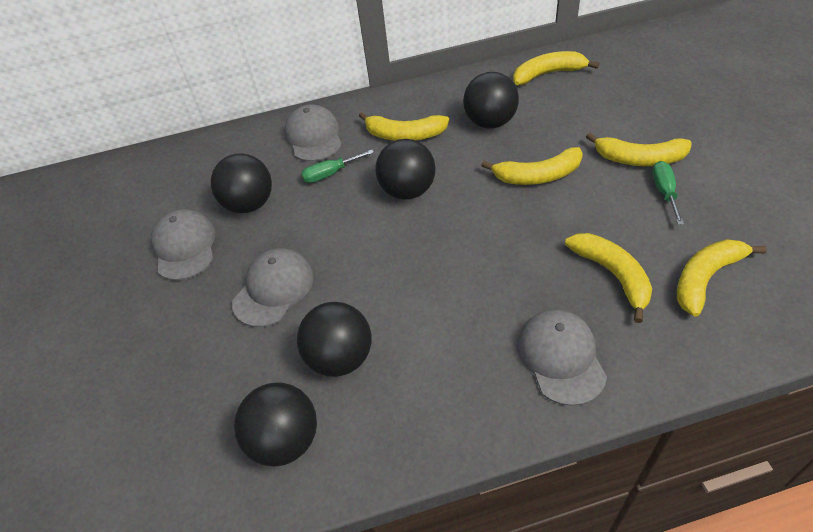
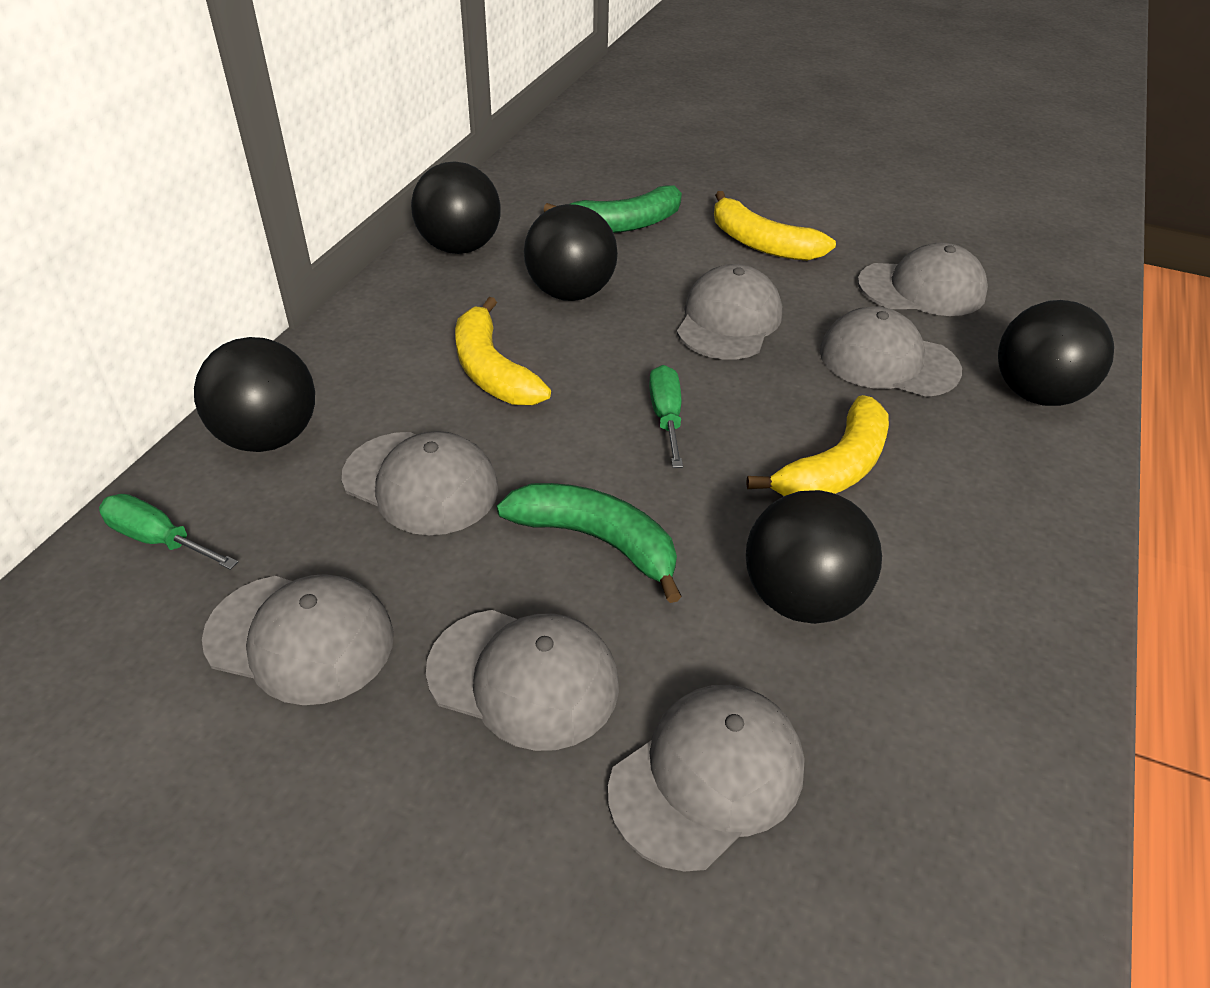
green banana: 0 -> 2
grey cap: 4 -> 7
yellow banana: 6 -> 3

